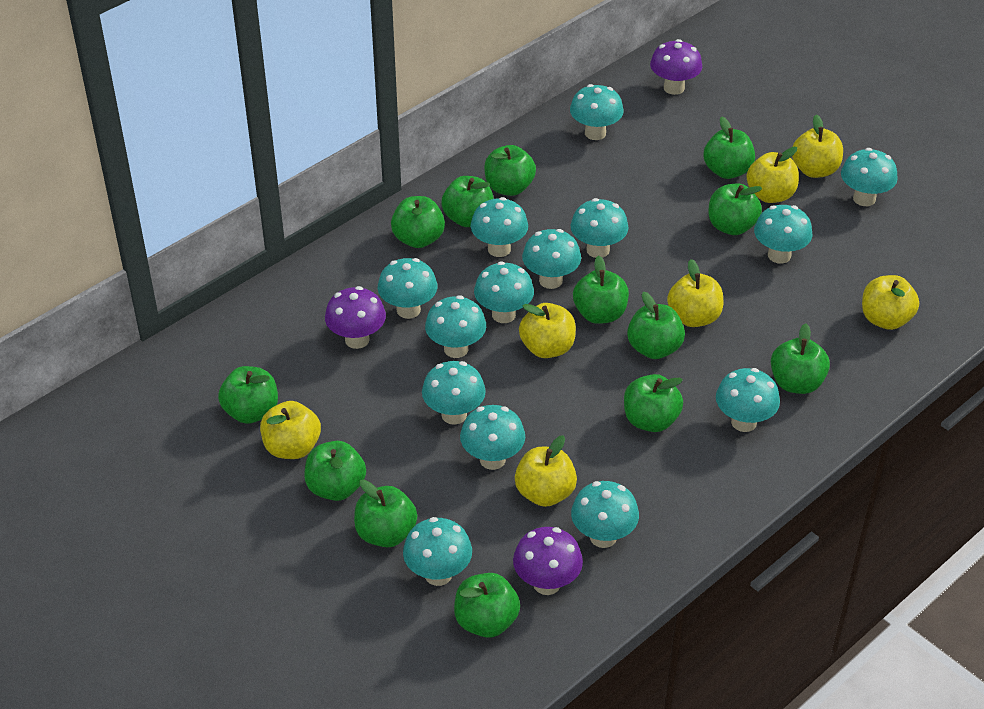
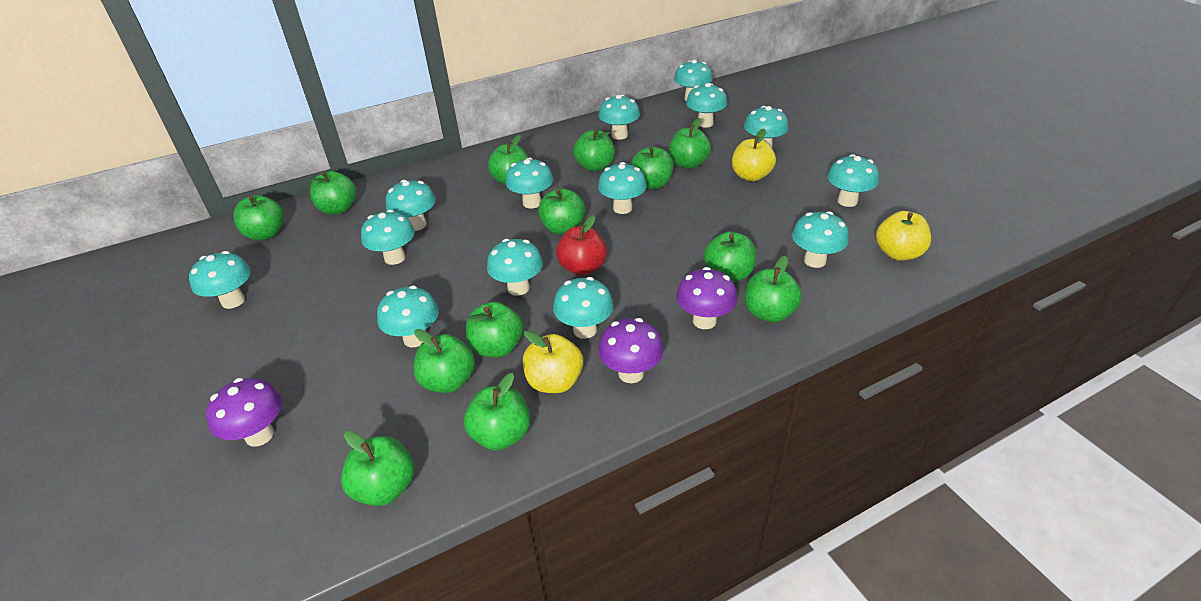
red apple: 0 -> 1
yellow apple: 7 -> 3

